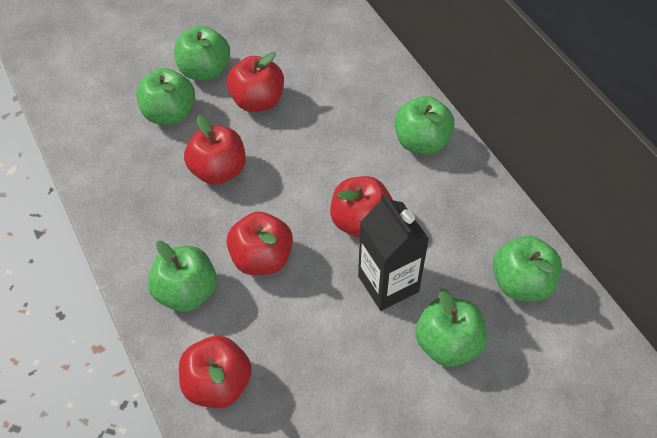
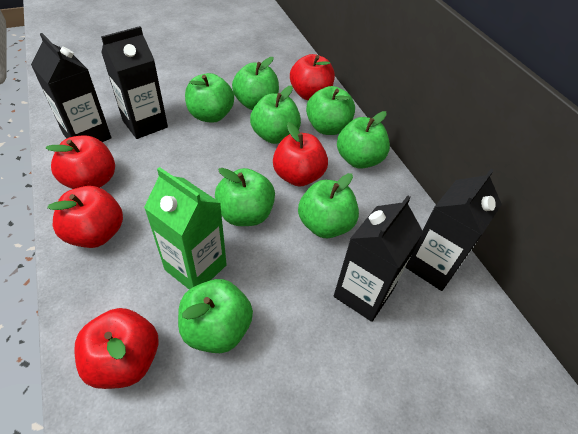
black carton: 1 -> 4
green apple: 6 -> 8
green carton: 0 -> 1

